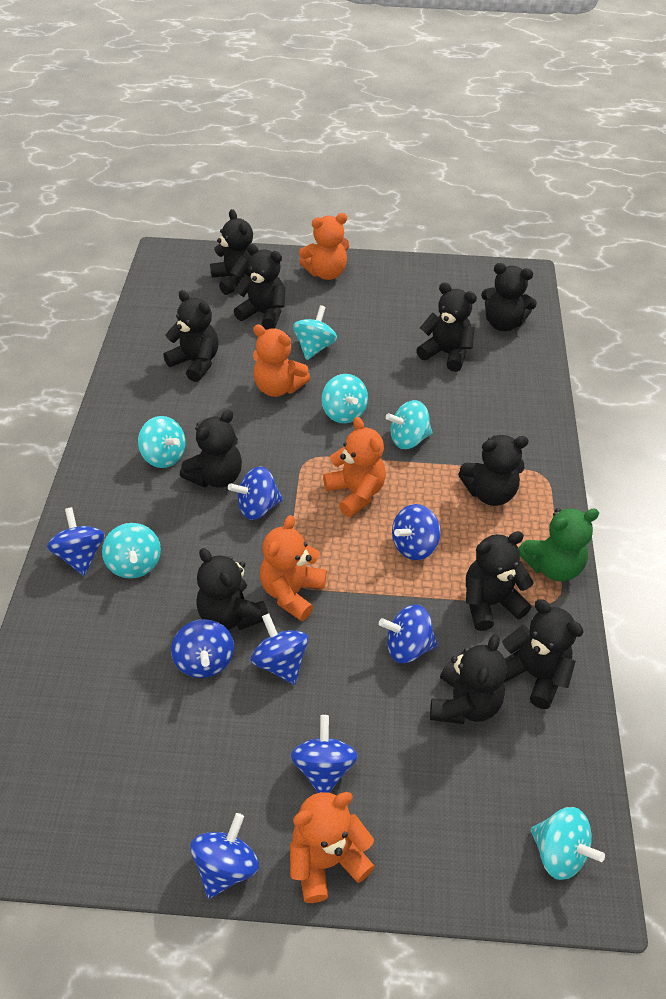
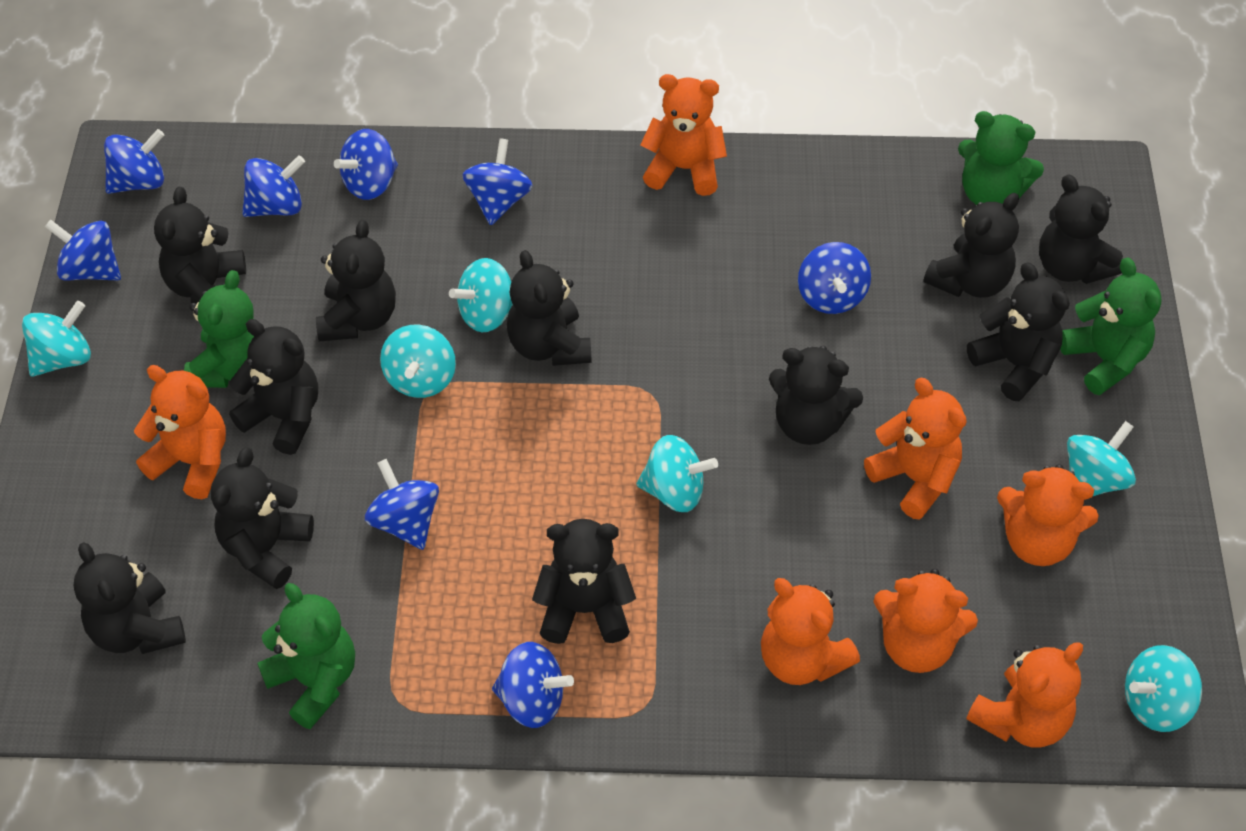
green teddy bear: 1 -> 4
orange teddy bear: 5 -> 7

